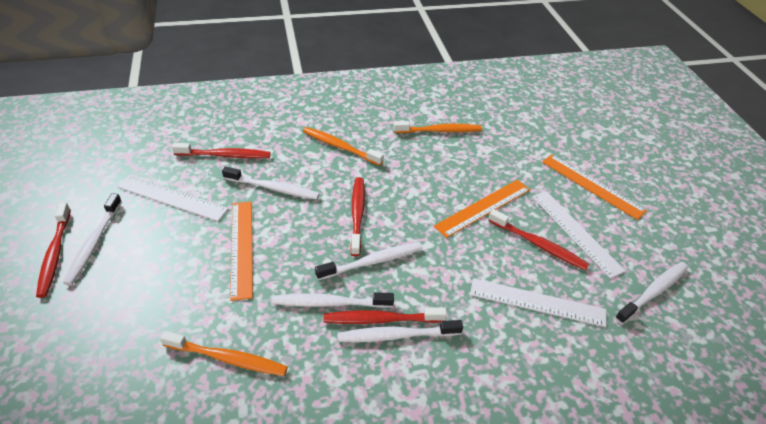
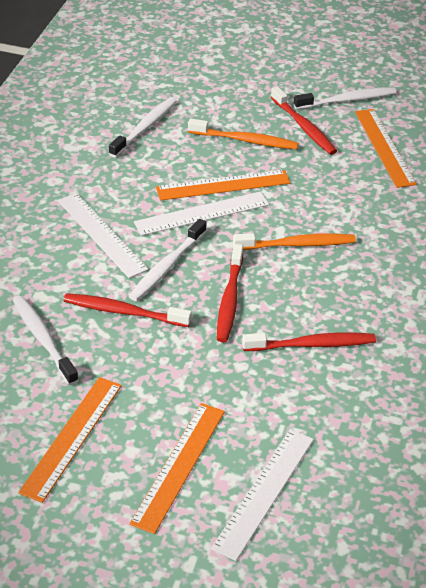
orange ruler: 3 -> 4
orange toothbrush: 3 -> 2
red toothbrush: 5 -> 4
white toothbrush: 6 -> 4

